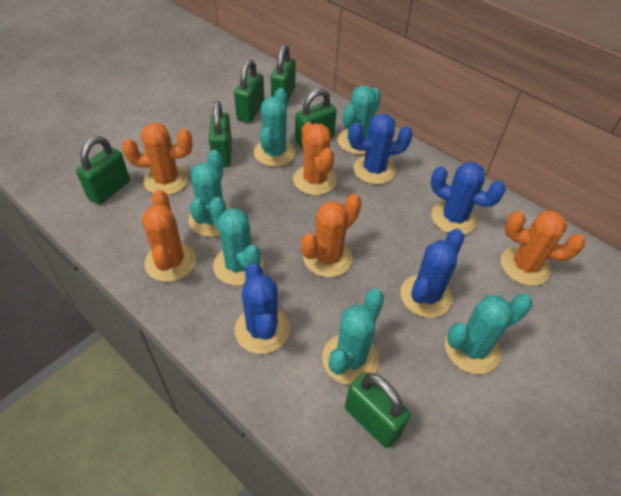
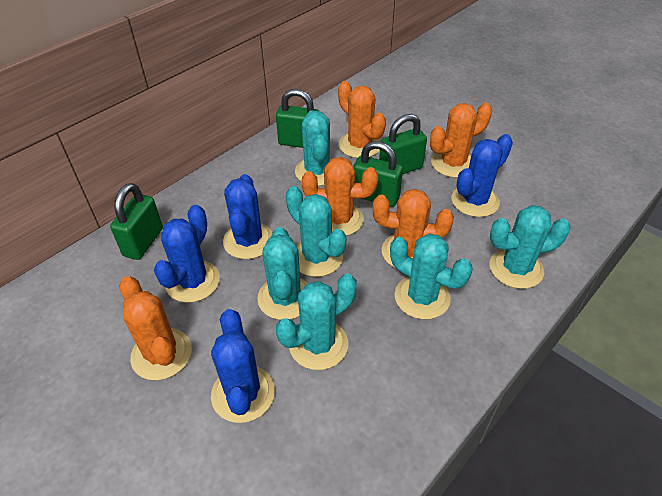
green padlock: 6 -> 4

